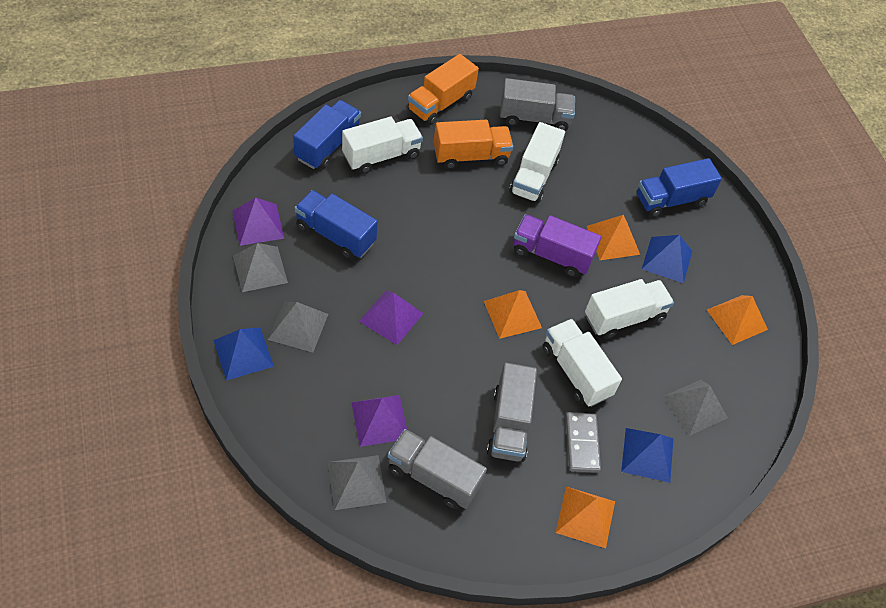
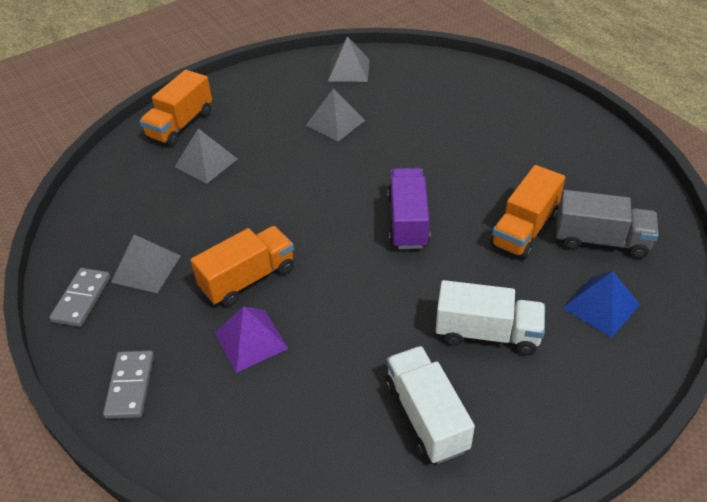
blue pyramid: 3 -> 1
blue truck: 3 -> 0
grey domino: 1 -> 2
grey truck: 3 -> 1
orange pyramid: 4 -> 0
orange truck: 2 -> 3
purple pyramid: 3 -> 1
white truck: 4 -> 2

